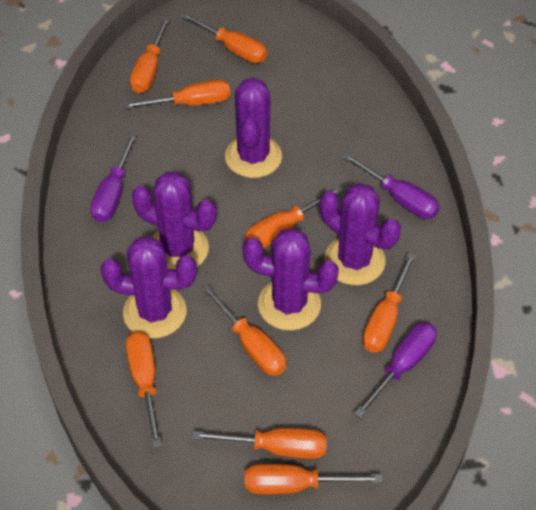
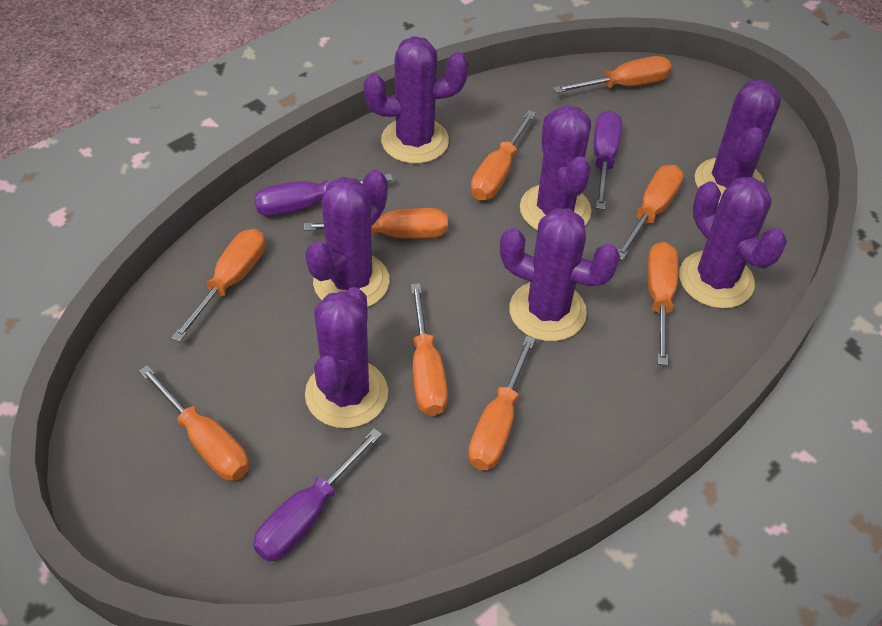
purple cactus: 5 -> 7

